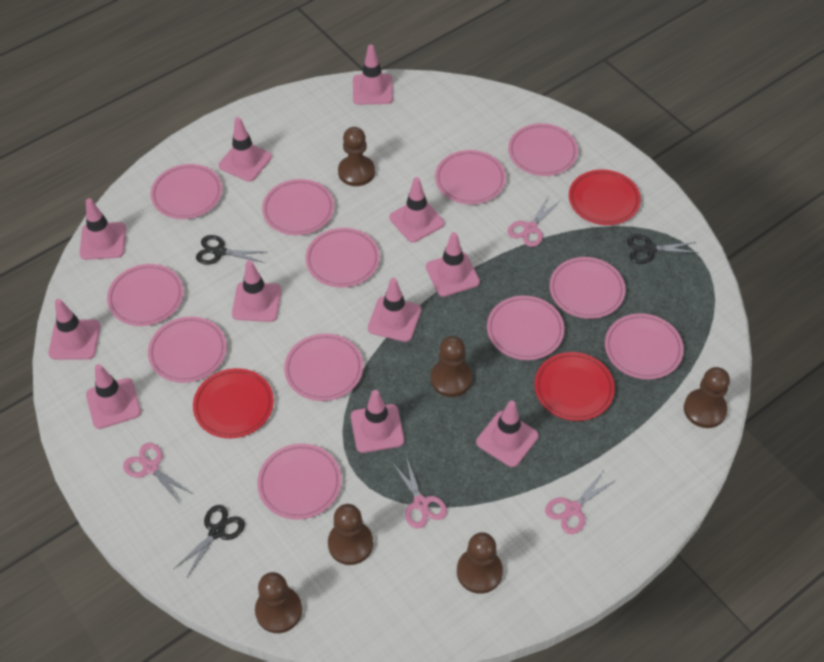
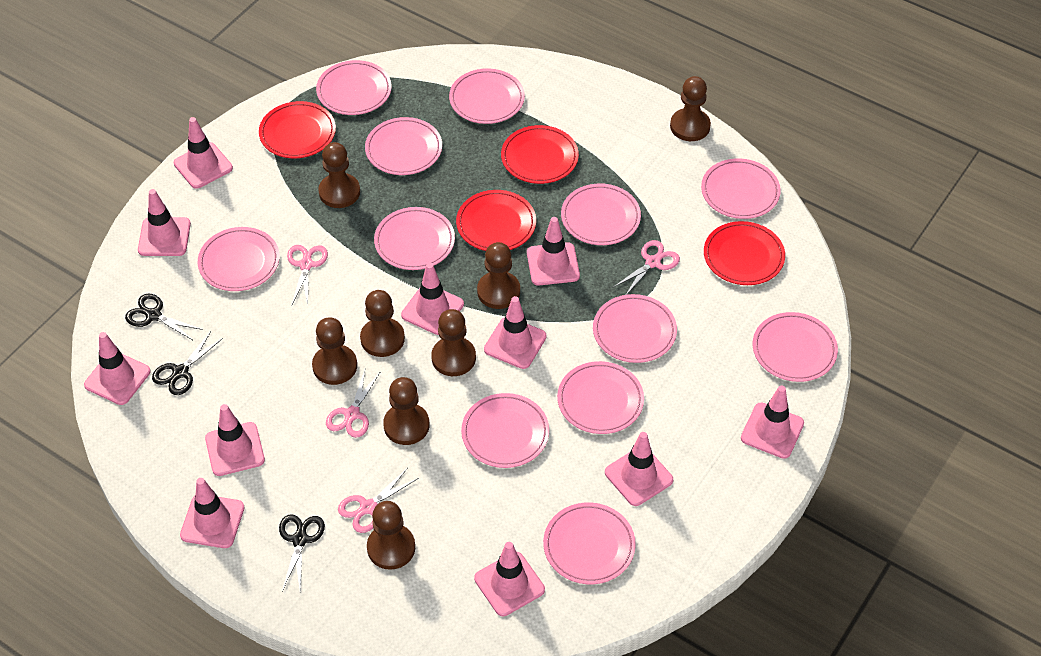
brown pawn: 6 -> 8
red plate: 3 -> 4

